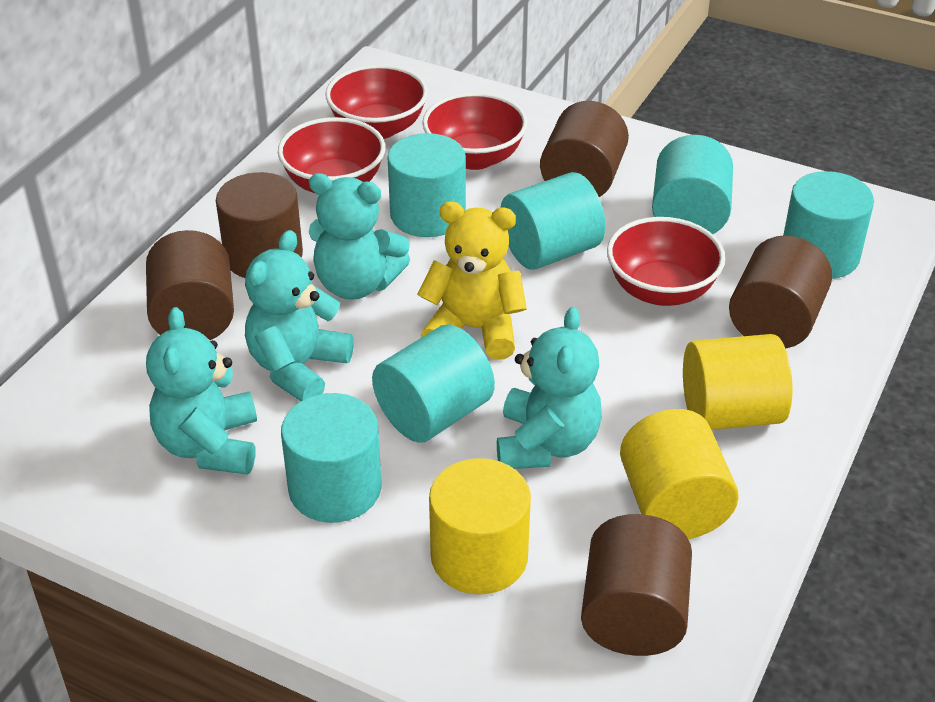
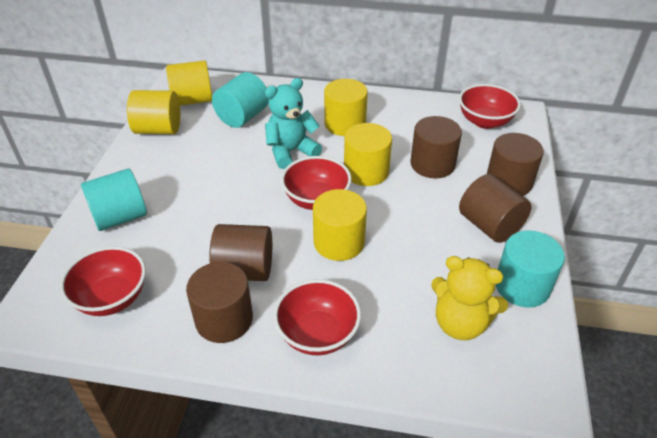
turquoise cylinder: 6 -> 3
turquoise teddy bear: 4 -> 1
yellow cylinder: 3 -> 5

